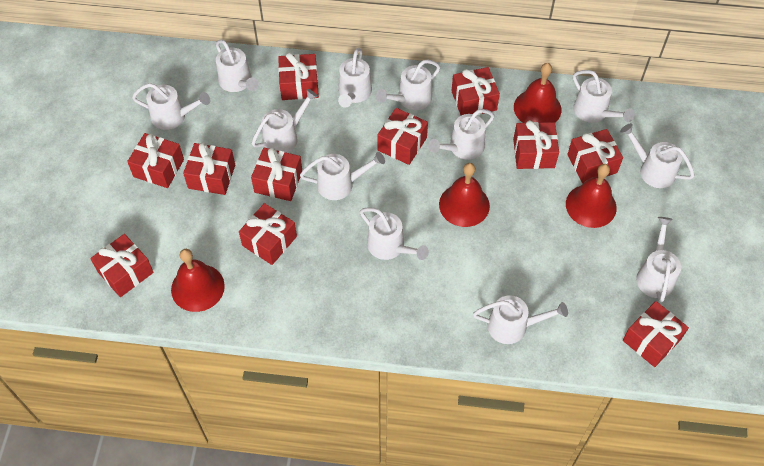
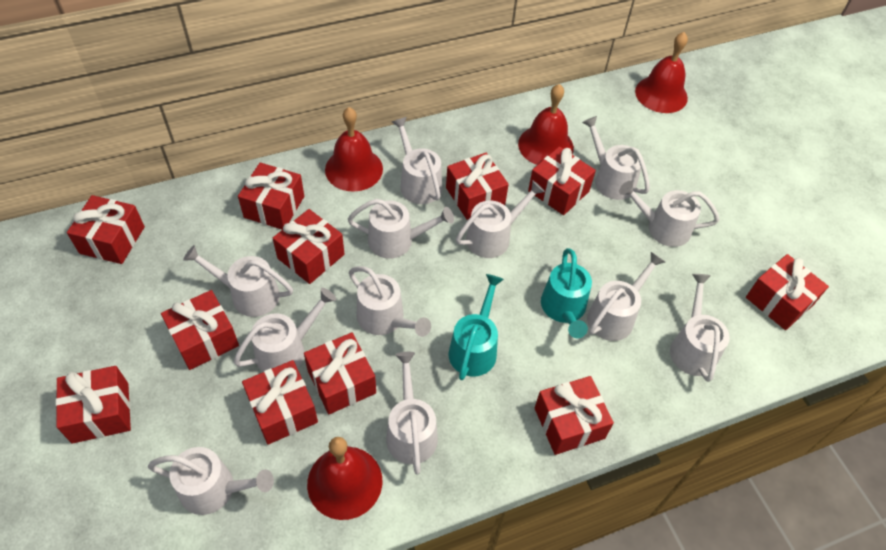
turquoise watering can: 0 -> 2

